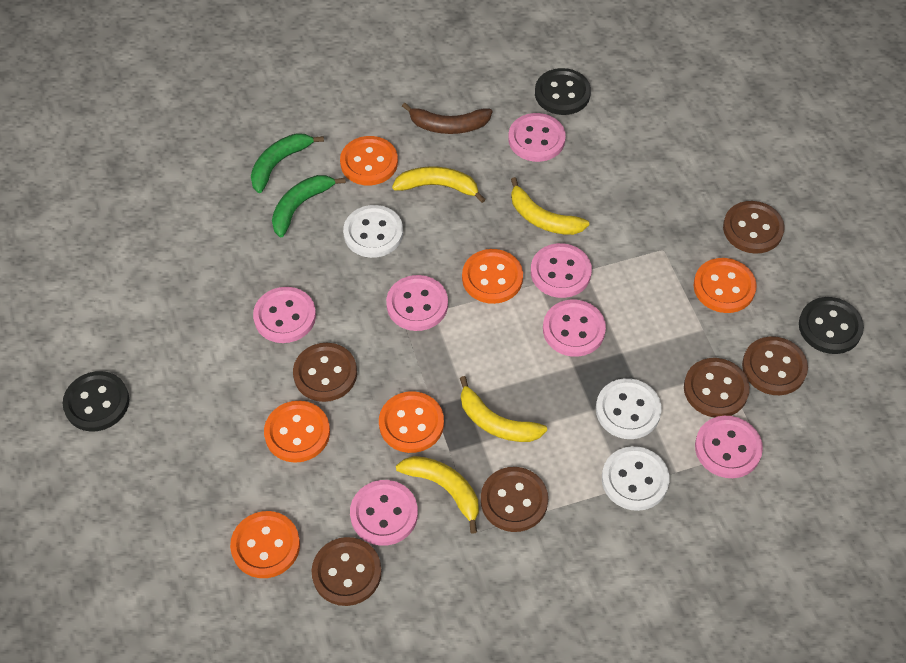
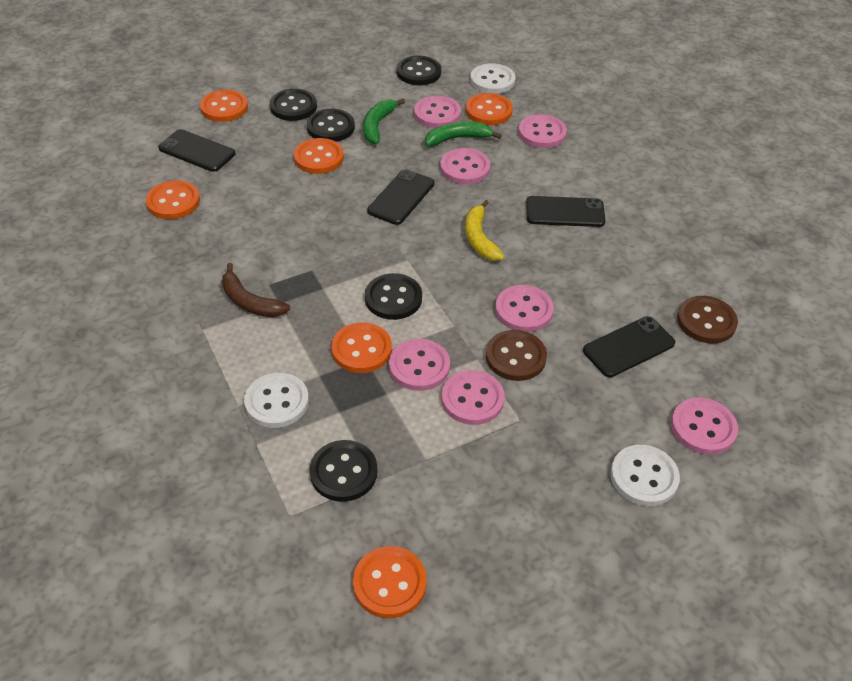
black button: 3 -> 5
black phone: 0 -> 4
brown button: 6 -> 2
yellow banana: 4 -> 1

